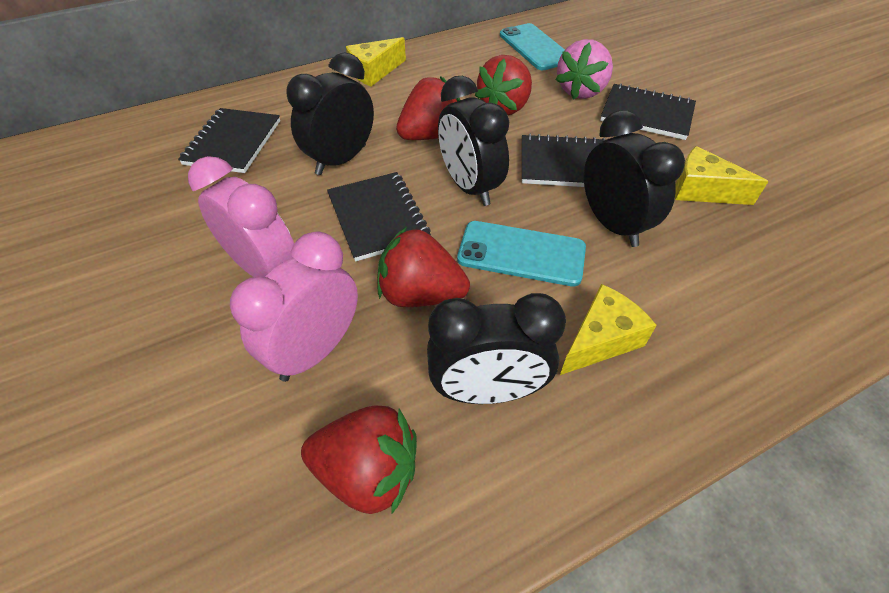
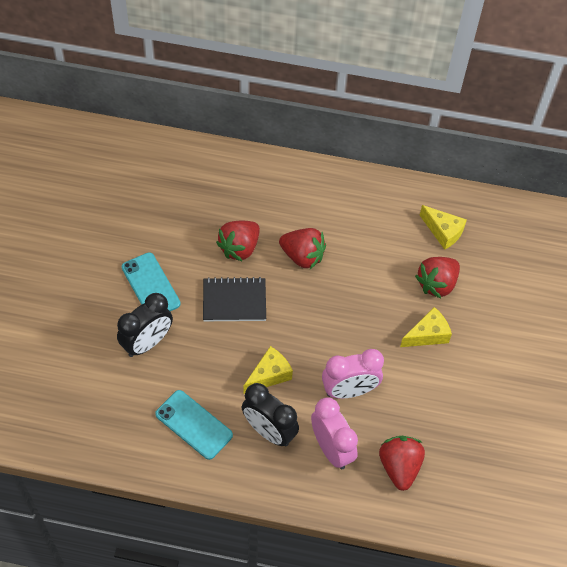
black clock: 4 -> 2
black notebook: 4 -> 1
pink strawberry: 1 -> 0

